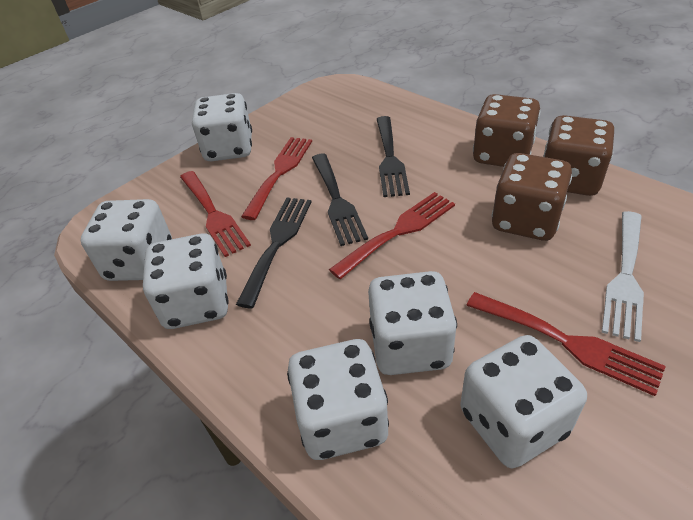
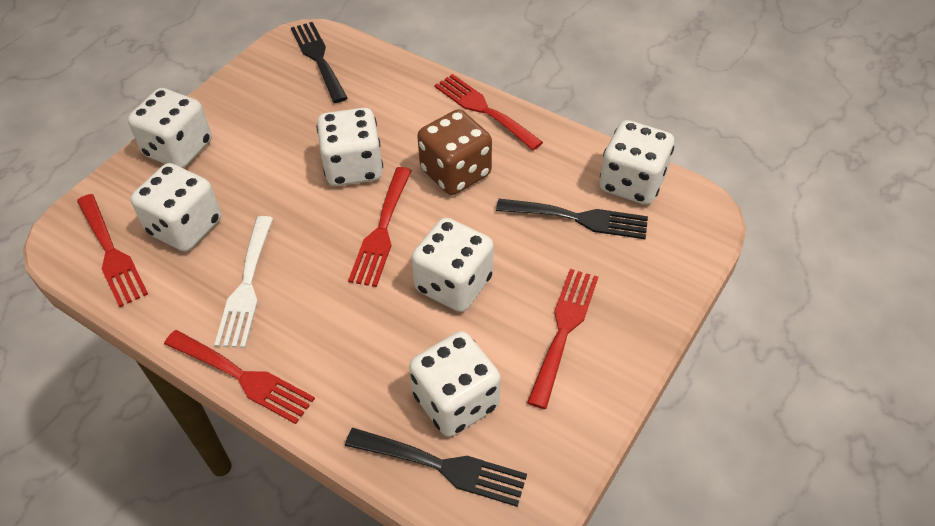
brown dice: 3 -> 1
red fork: 4 -> 5

